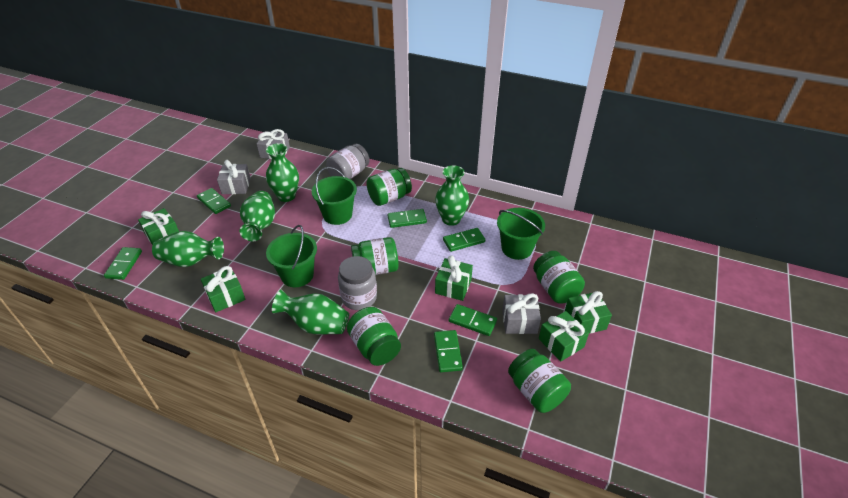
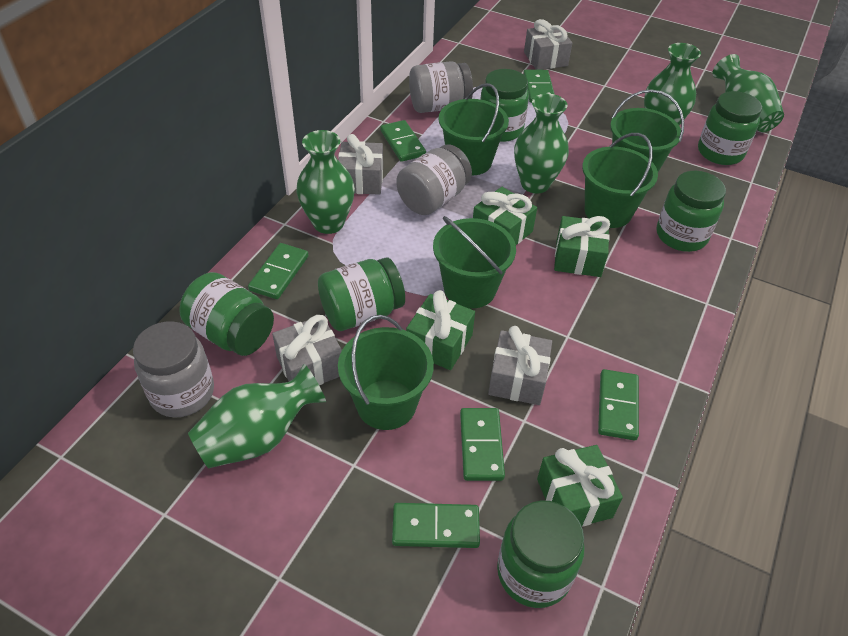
green bucket: 3 -> 5
green gift: 5 -> 4
green jar: 5 -> 6
grey gift: 3 -> 4
grey jar: 2 -> 3

